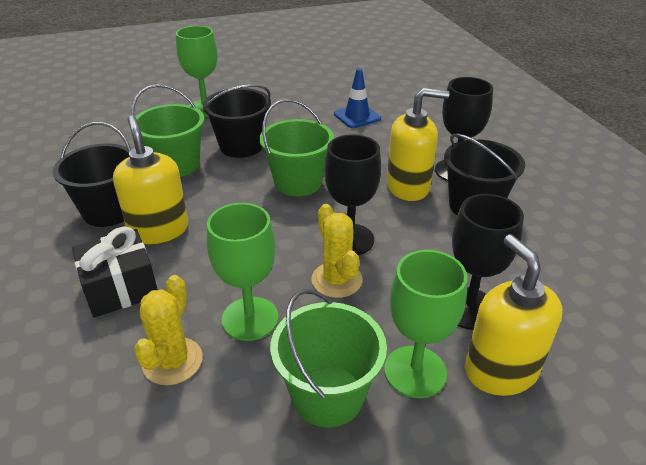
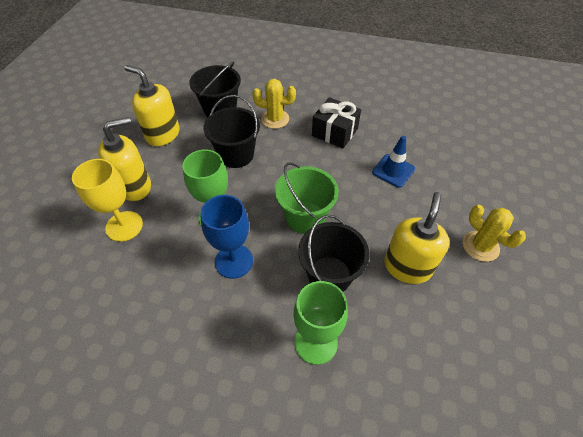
black goblet: 3 -> 0
blue goblet: 0 -> 1
green bucket: 3 -> 1
green goblet: 3 -> 2
yellow goblet: 0 -> 1

